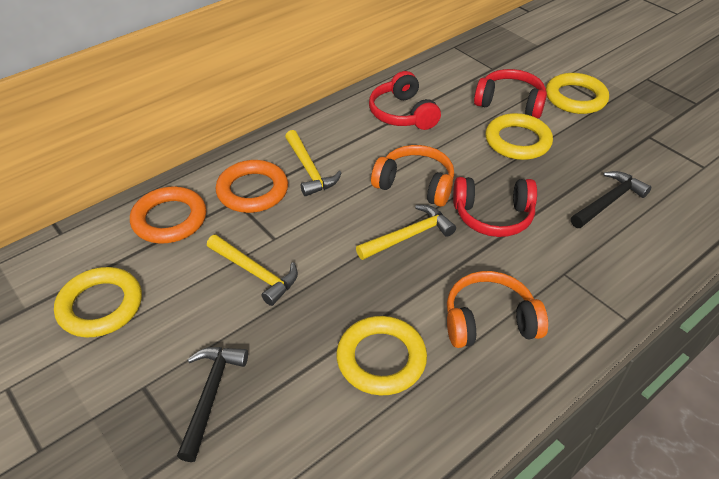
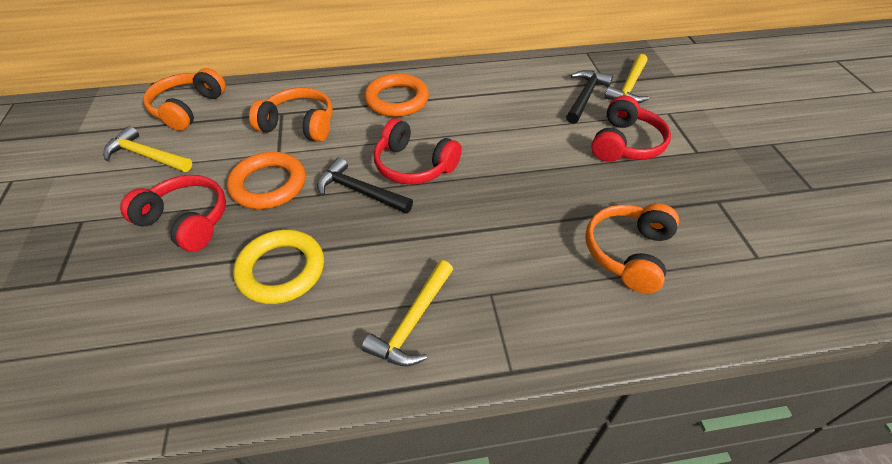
orange headphones: 2 -> 3
yellow ring: 4 -> 1

